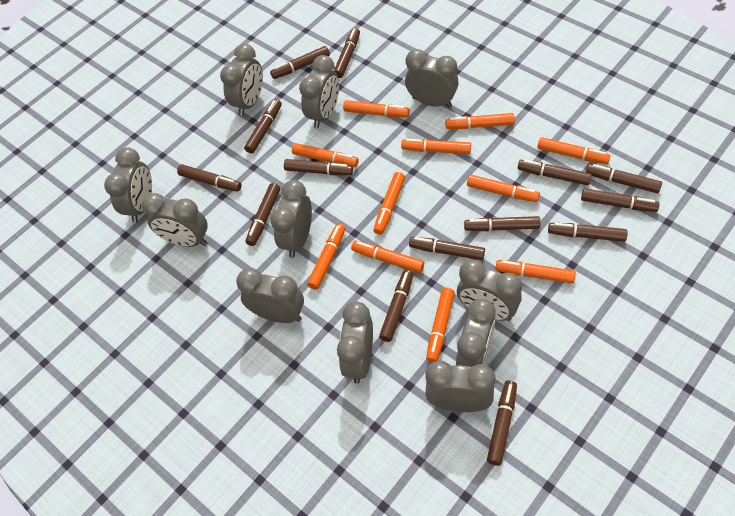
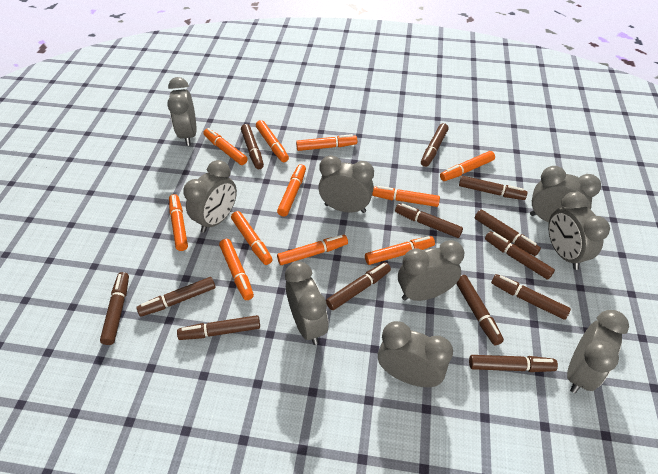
brown marker: 14 -> 13
grey clock: 11 -> 9

